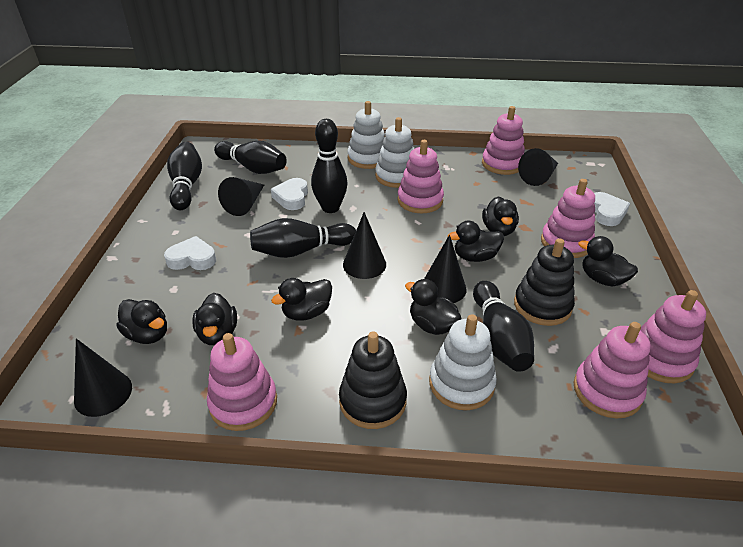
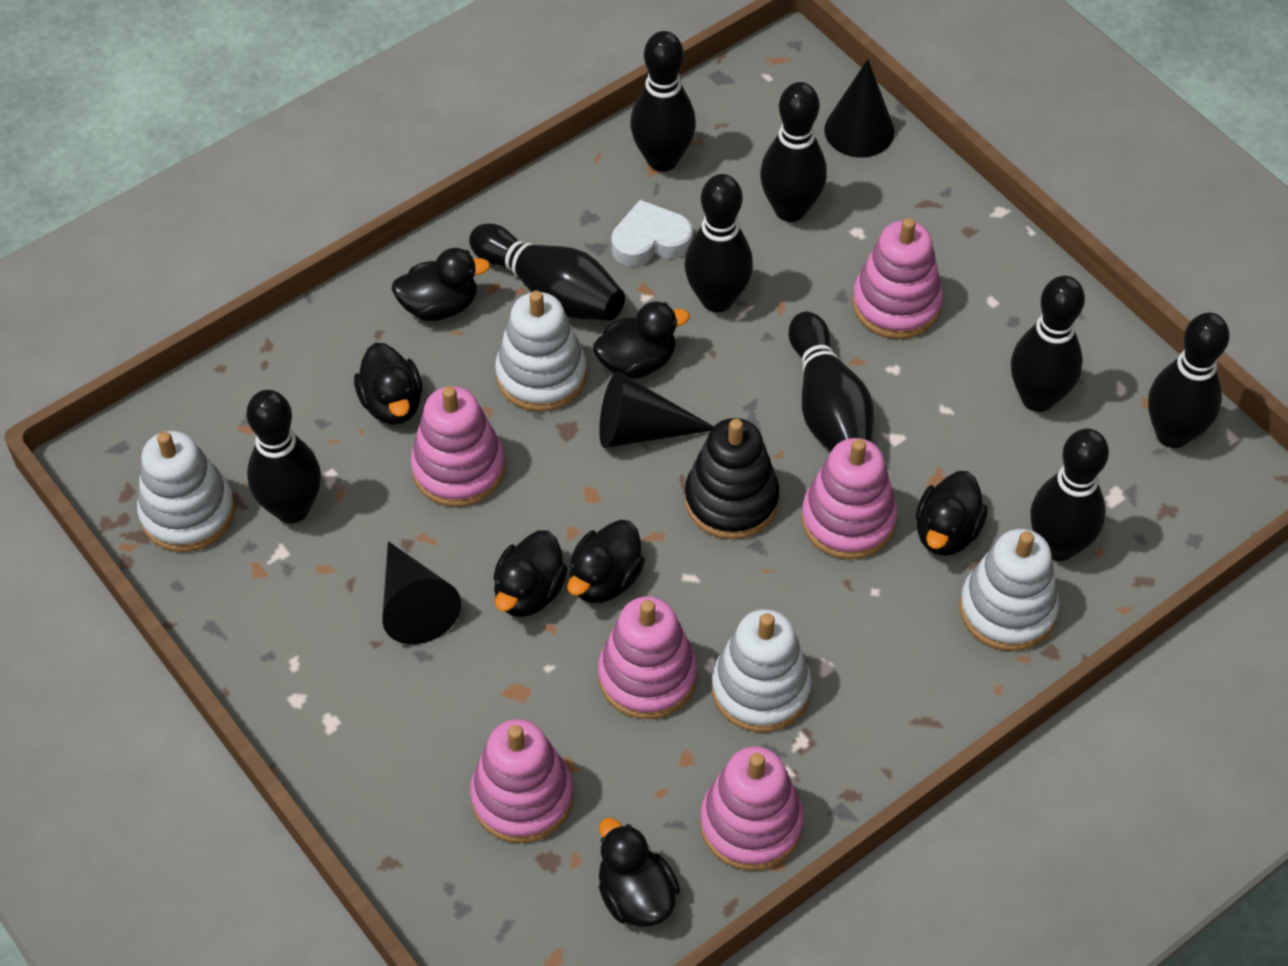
black bowling pin: 5 -> 9
black cone: 5 -> 3
black stacking toy: 2 -> 1
white heart: 3 -> 1
white stacking toy: 3 -> 4

